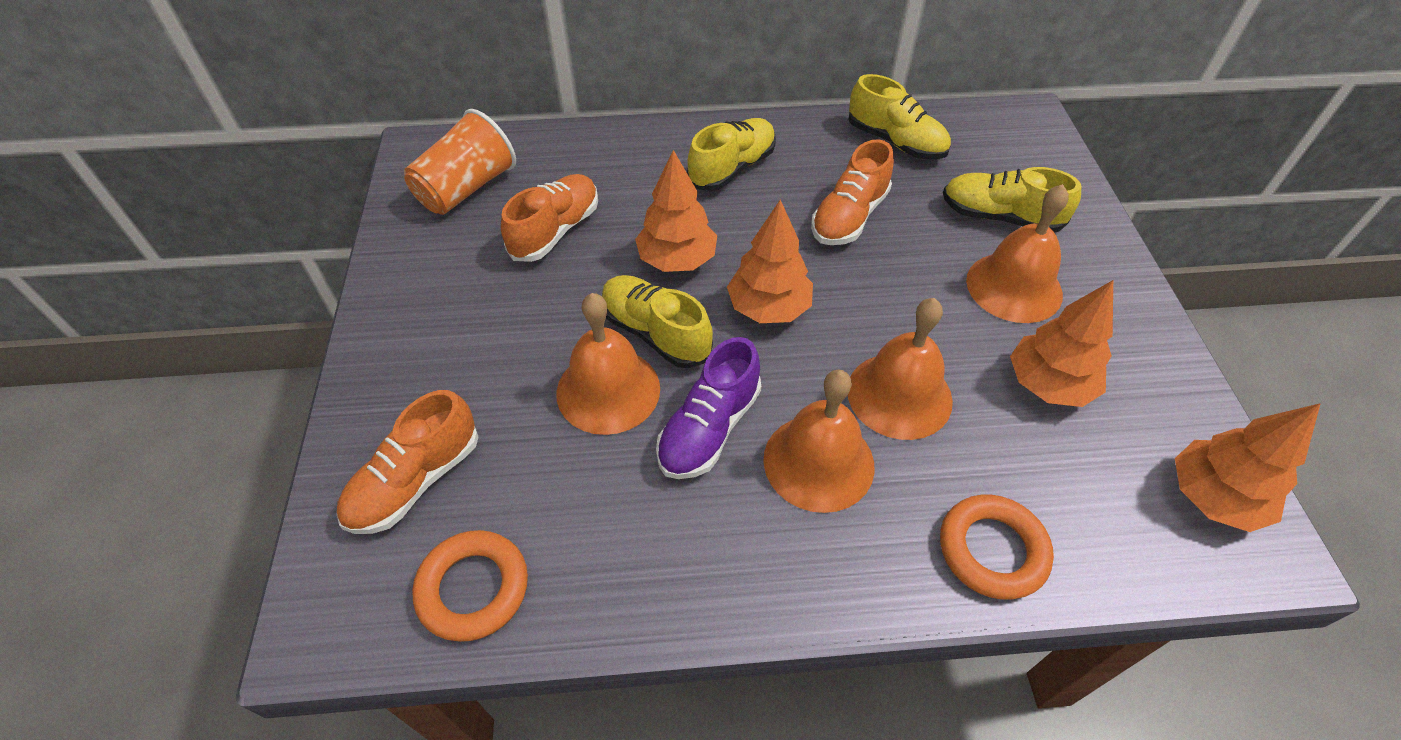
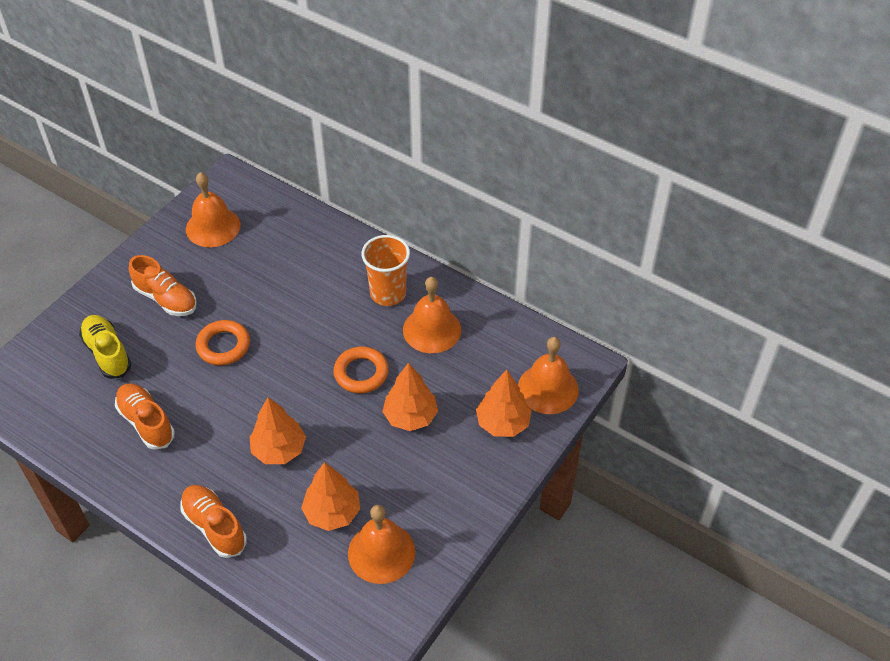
purple shoe: 1 -> 0
yellow shoe: 4 -> 1

